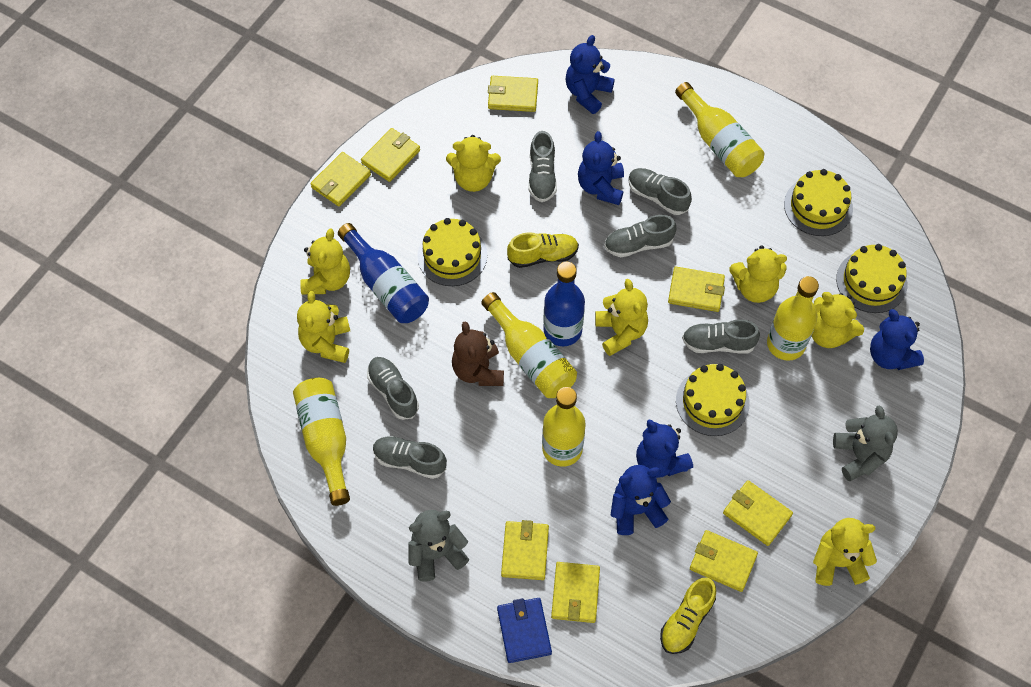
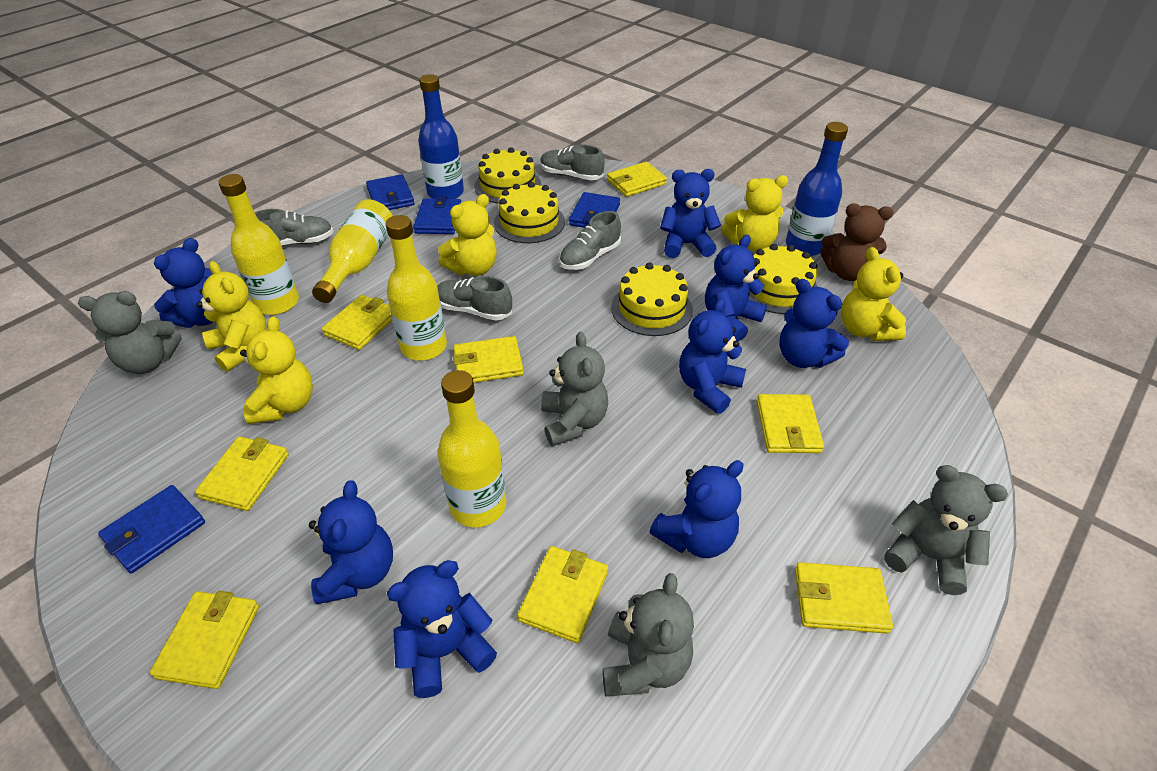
blue teddy bear: 5 -> 8
blue wallet: 1 -> 4
grey shoe: 6 -> 4
grey teddy bear: 2 -> 4
yellow bottle: 5 -> 4
yellow shoe: 2 -> 0
yellow teddy bear: 7 -> 5

